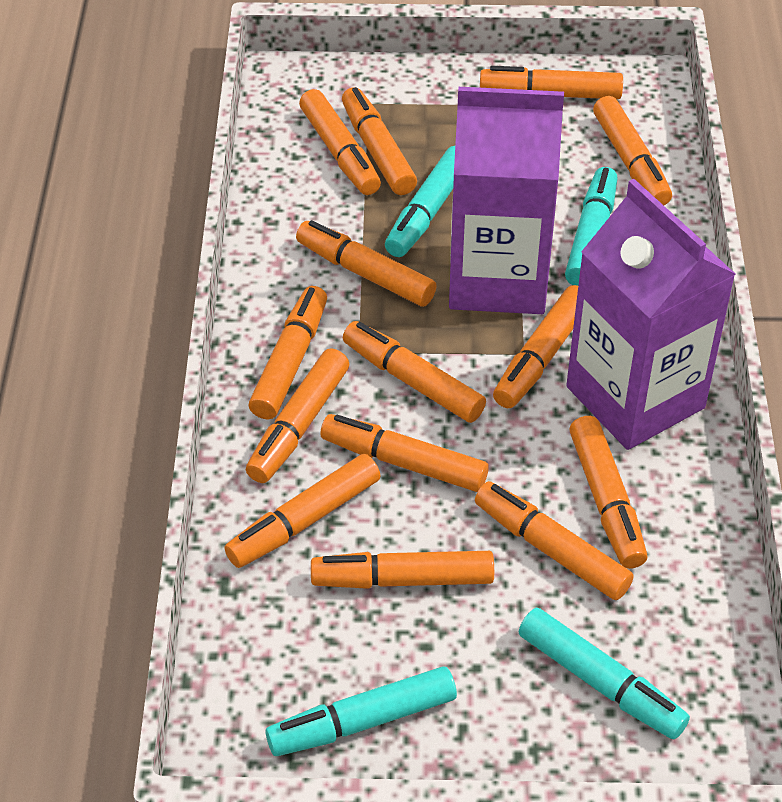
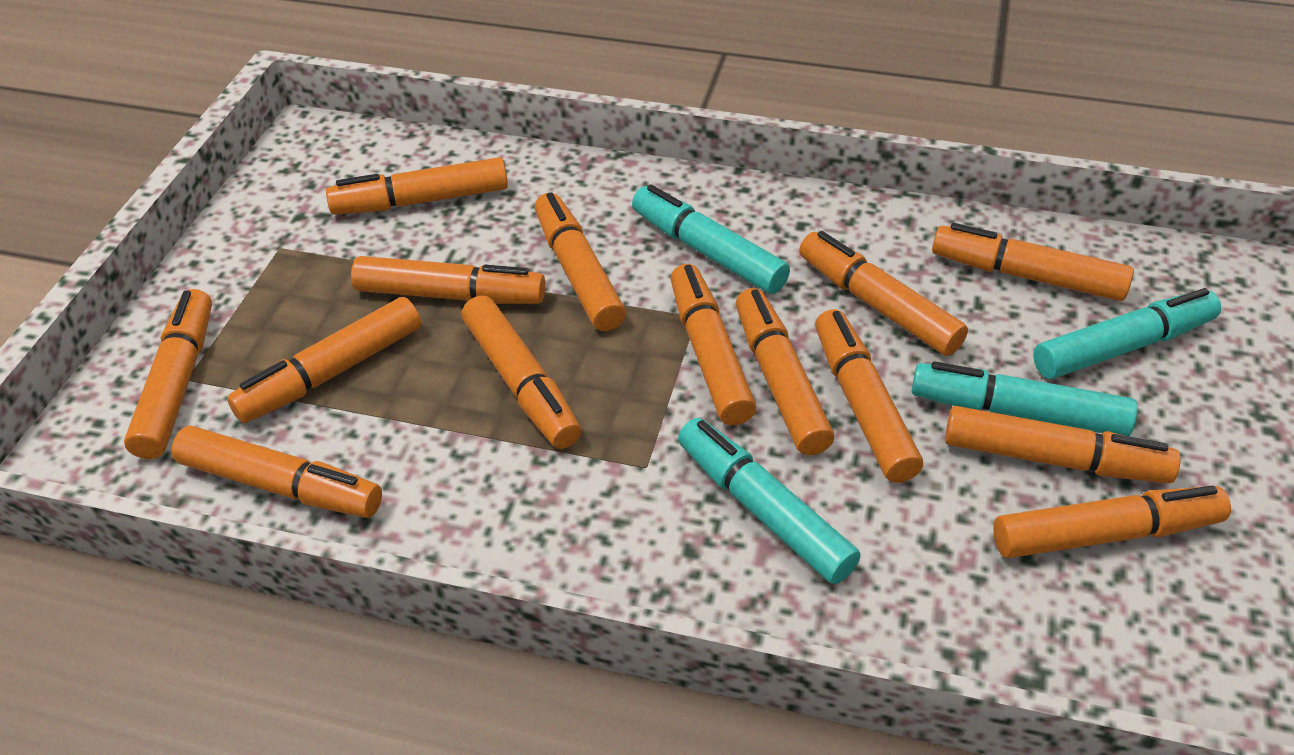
purple carton: 2 -> 0

